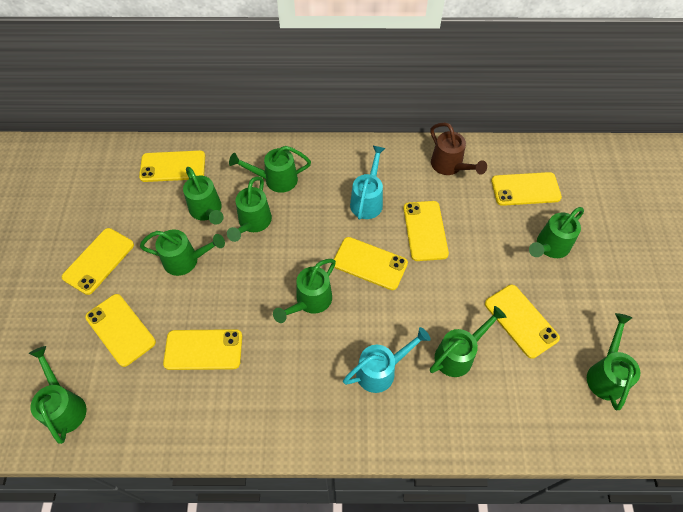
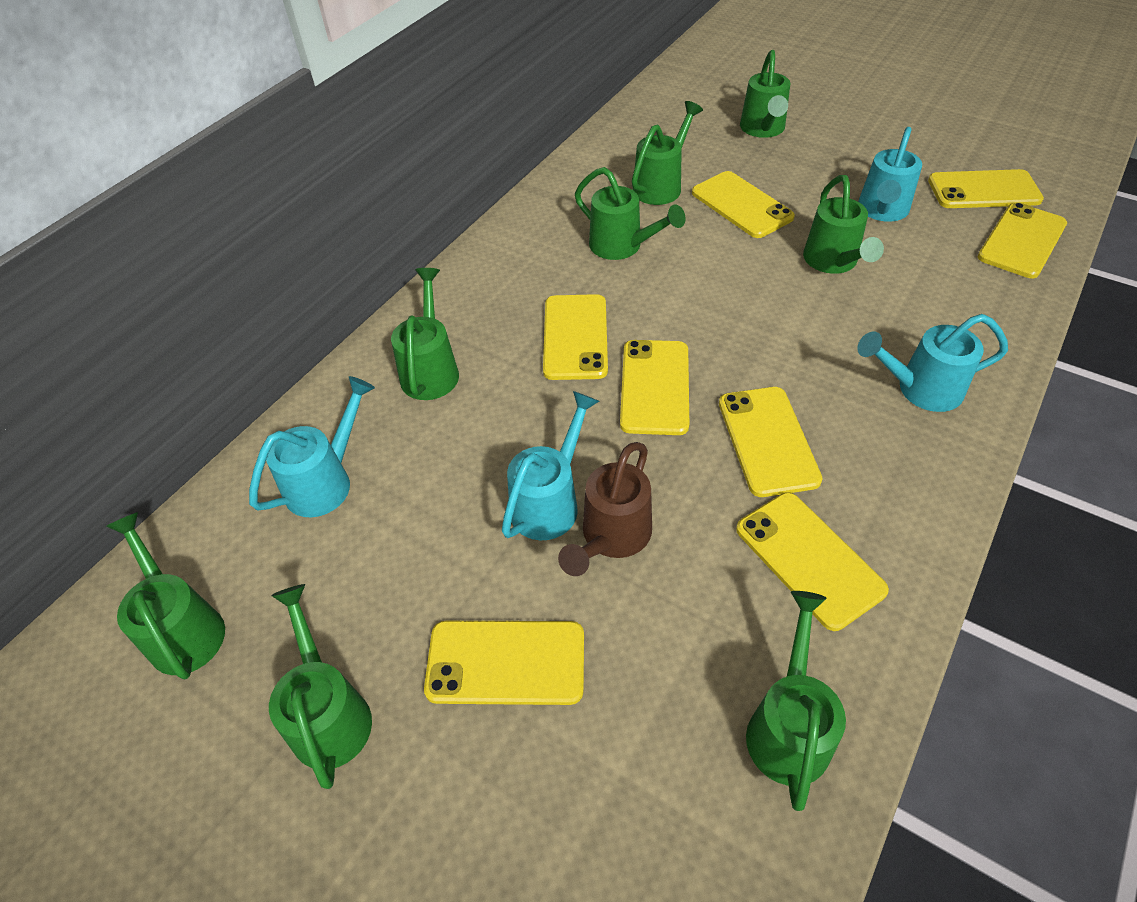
green watering can: 9 -> 8
turquoise watering can: 2 -> 4

